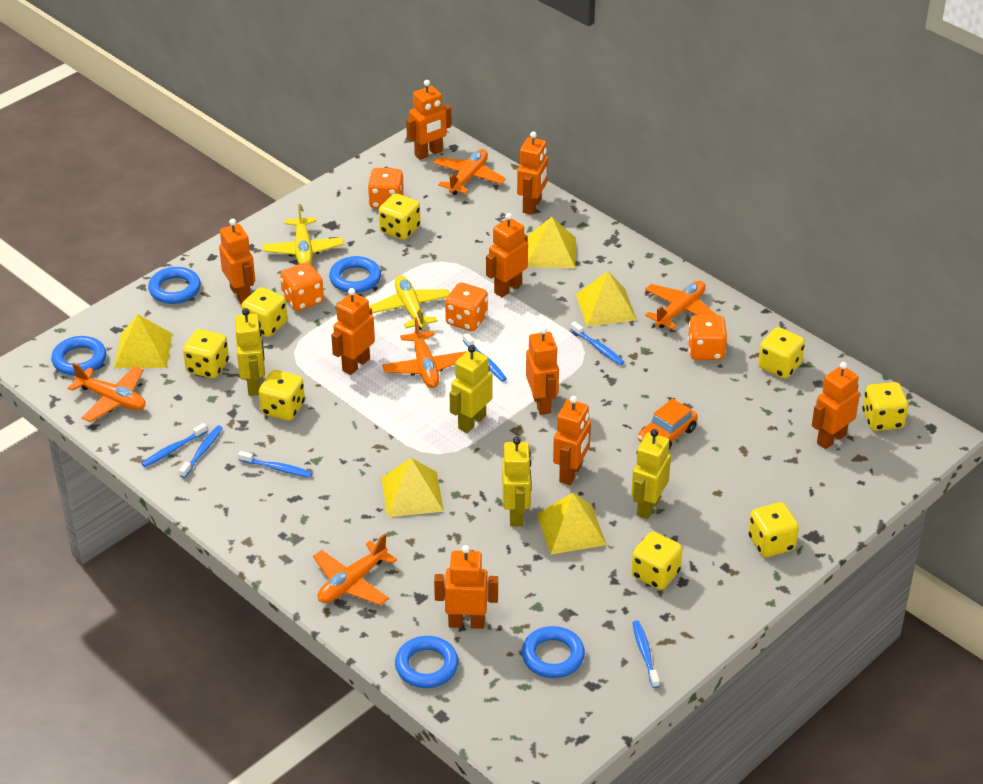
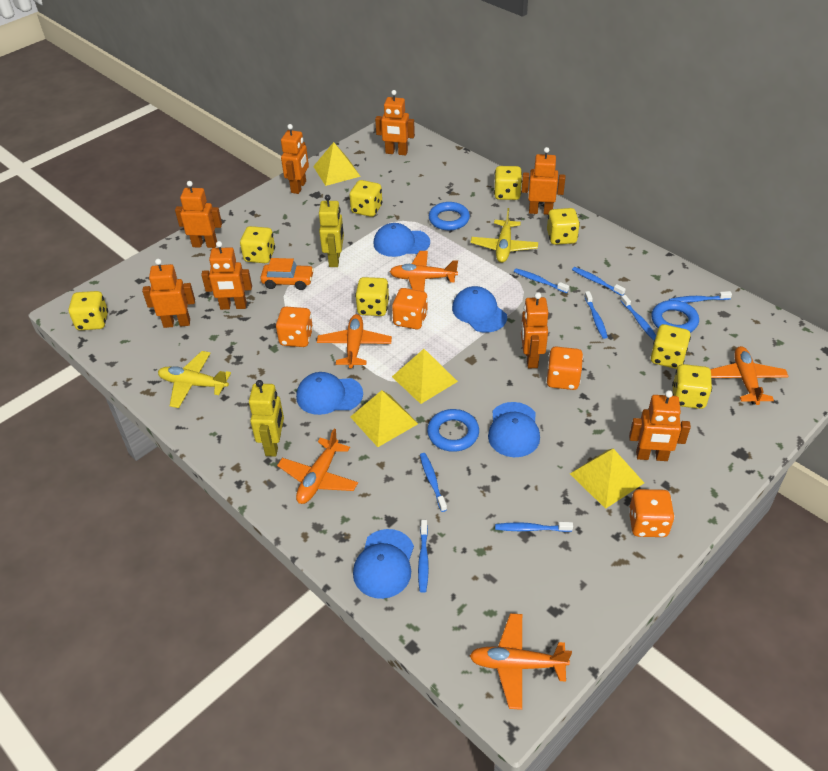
blue cap: 0 -> 5
blue ring: 5 -> 3
blue toothbrush: 6 -> 8
orange robot: 9 -> 8
yellow pyramid: 5 -> 4
yellow robot: 4 -> 2

